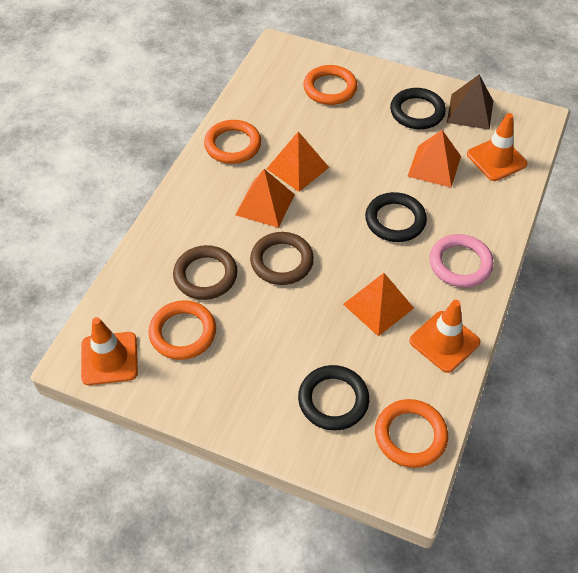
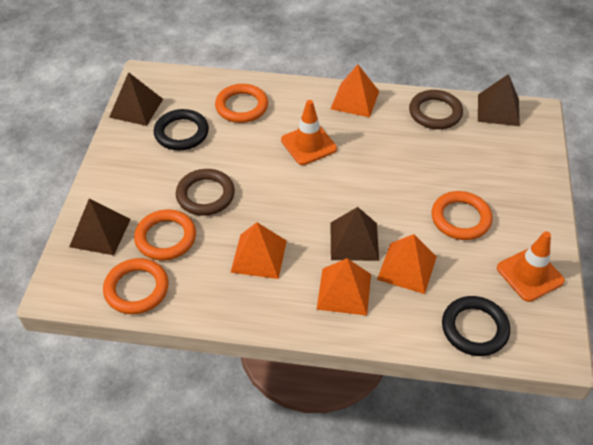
black ring: 3 -> 2
brown pyramid: 1 -> 4
orange traffic cone: 3 -> 2
pink ring: 1 -> 0

